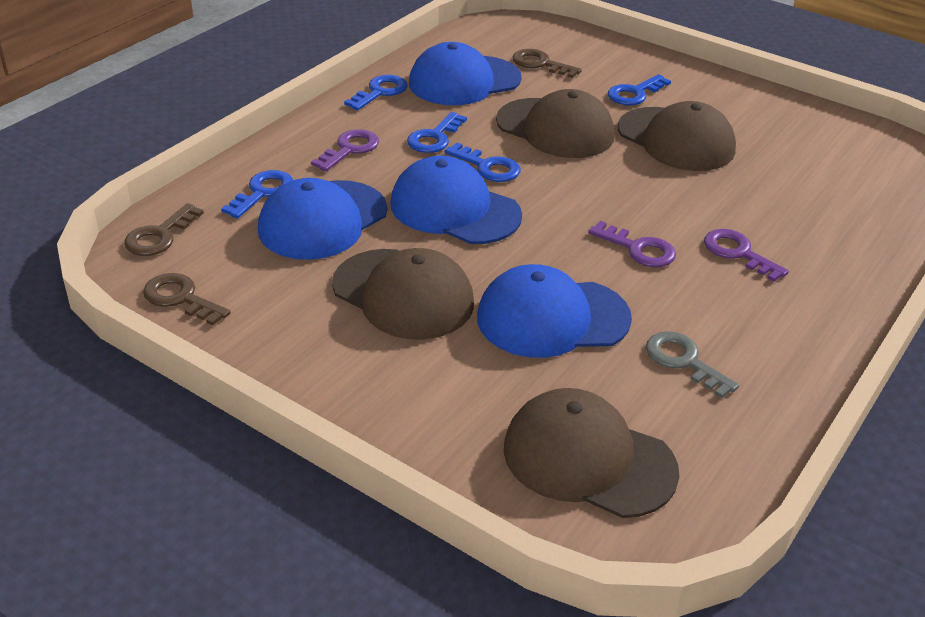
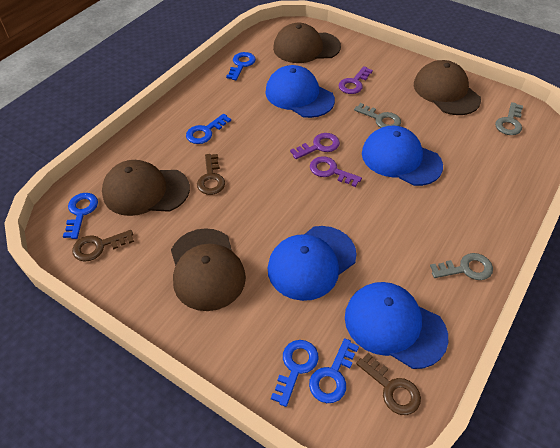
grey key: 1 -> 3

